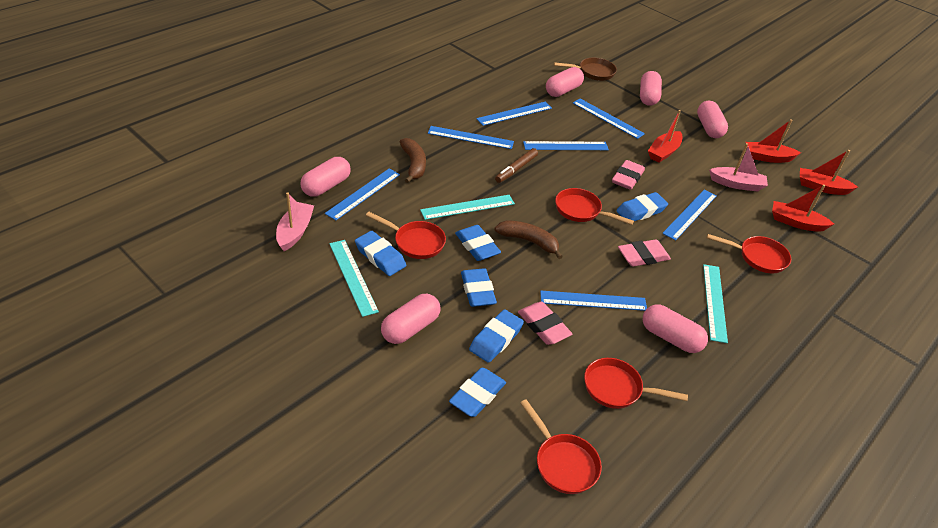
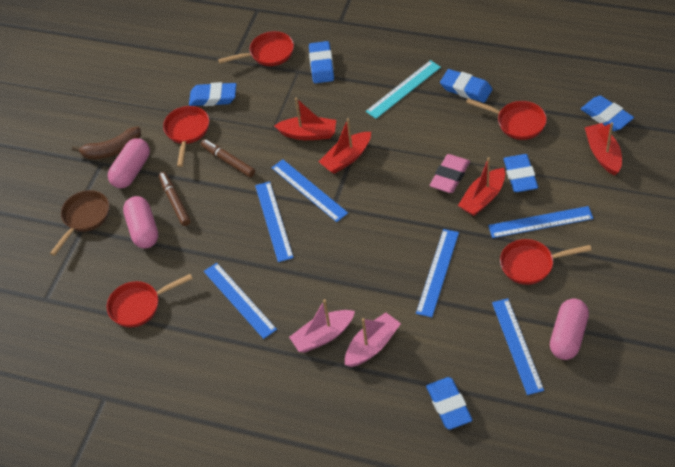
blue ruler: 7 -> 6
brown banana: 2 -> 1
brown marker: 1 -> 2
pink capsule: 6 -> 3
pink eraser: 3 -> 1
turquoise ruler: 3 -> 1

